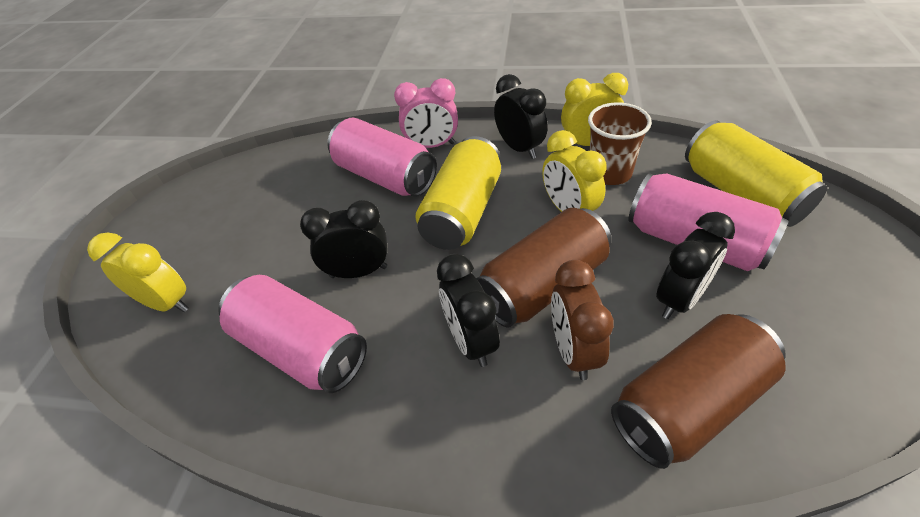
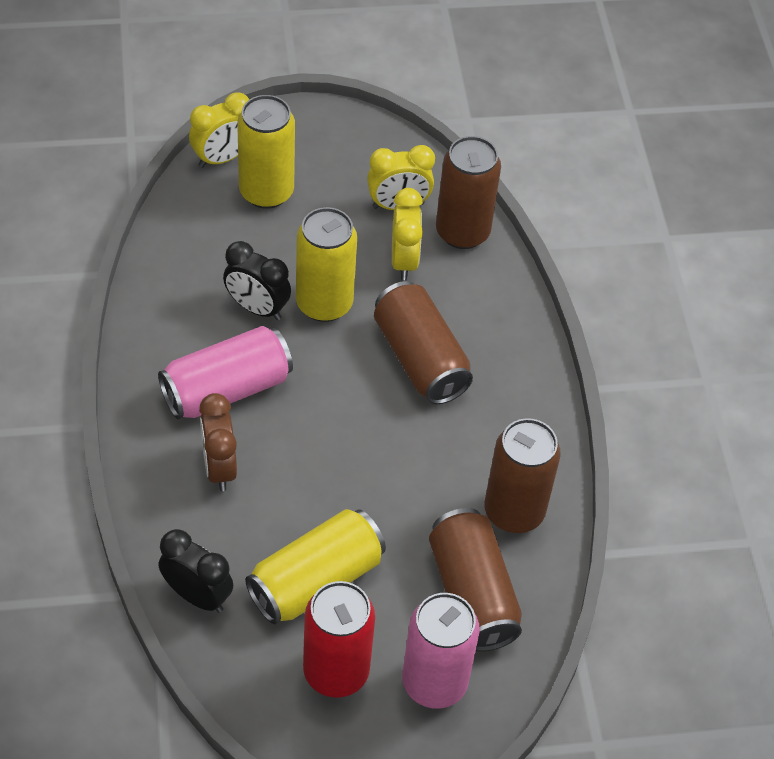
black clock: 4 -> 2
brown can: 2 -> 4
brown cup: 1 -> 0
pink can: 3 -> 2
pink clock: 1 -> 0
red can: 0 -> 1
yellow can: 2 -> 3

